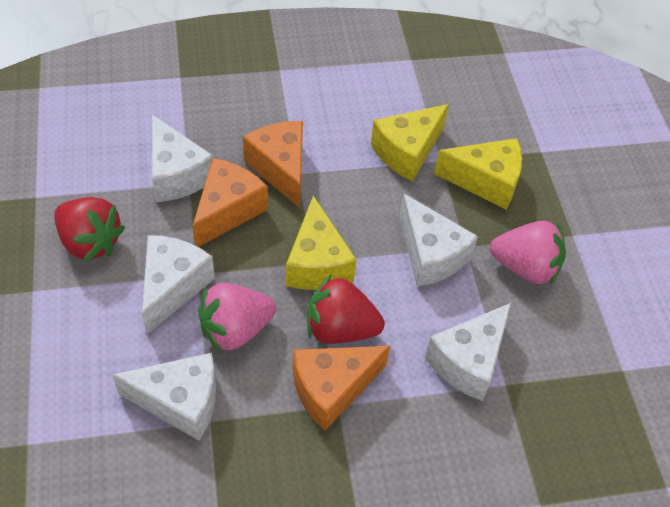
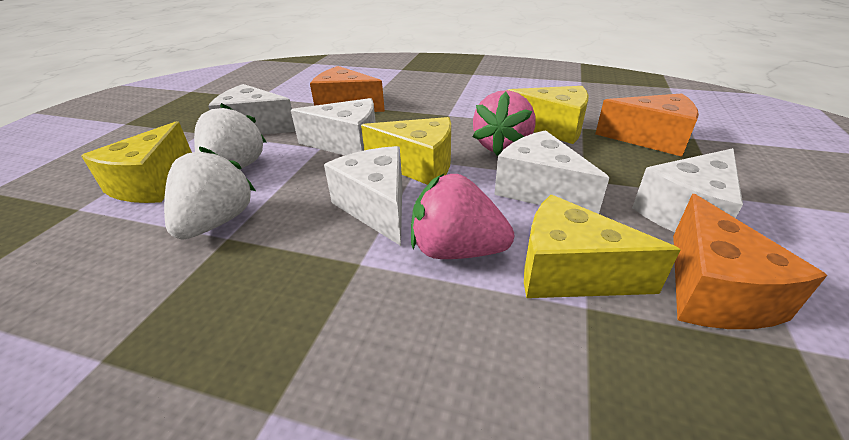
red strawberry: 2 -> 0
white strawberry: 0 -> 2
yellow cheese: 3 -> 4

